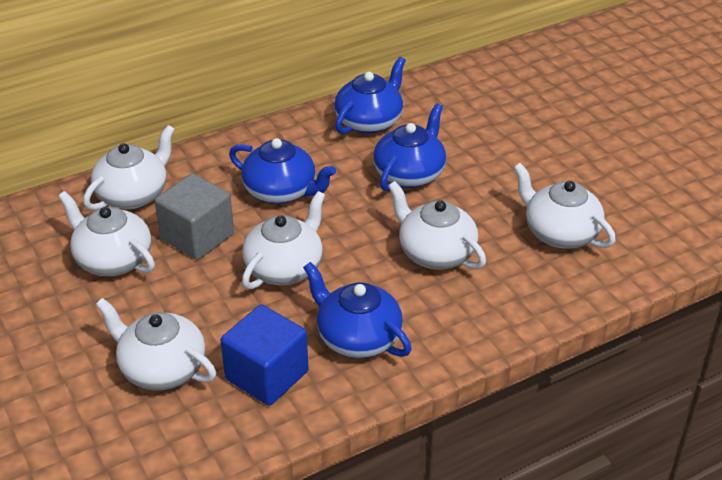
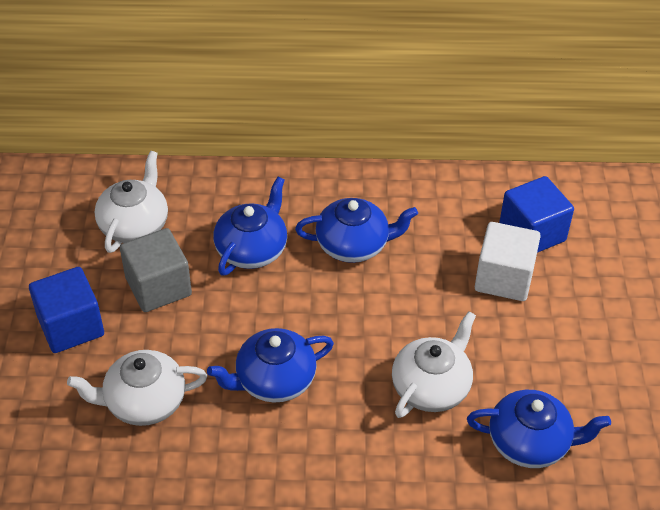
blue cube: 1 -> 2
white cube: 0 -> 1
white teapot: 6 -> 3

